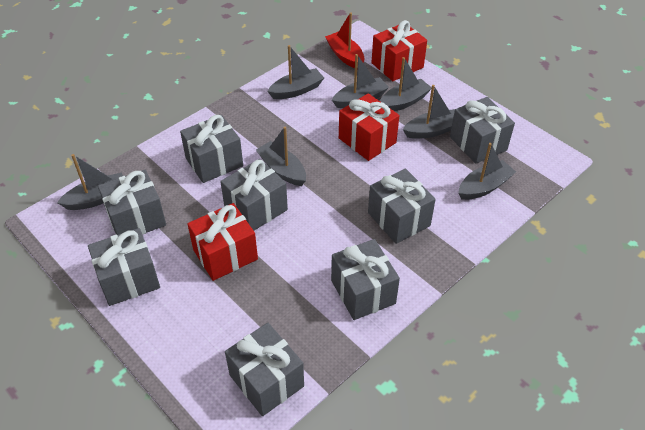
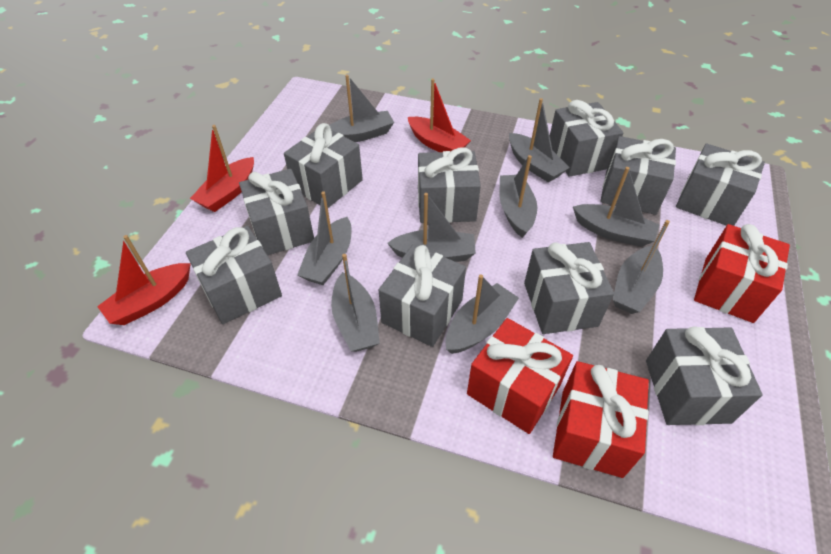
grey boat: 7 -> 9
grey gift: 8 -> 10
red boat: 1 -> 3

